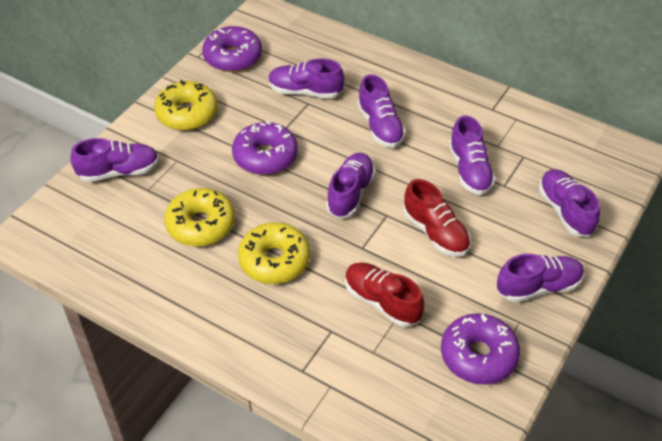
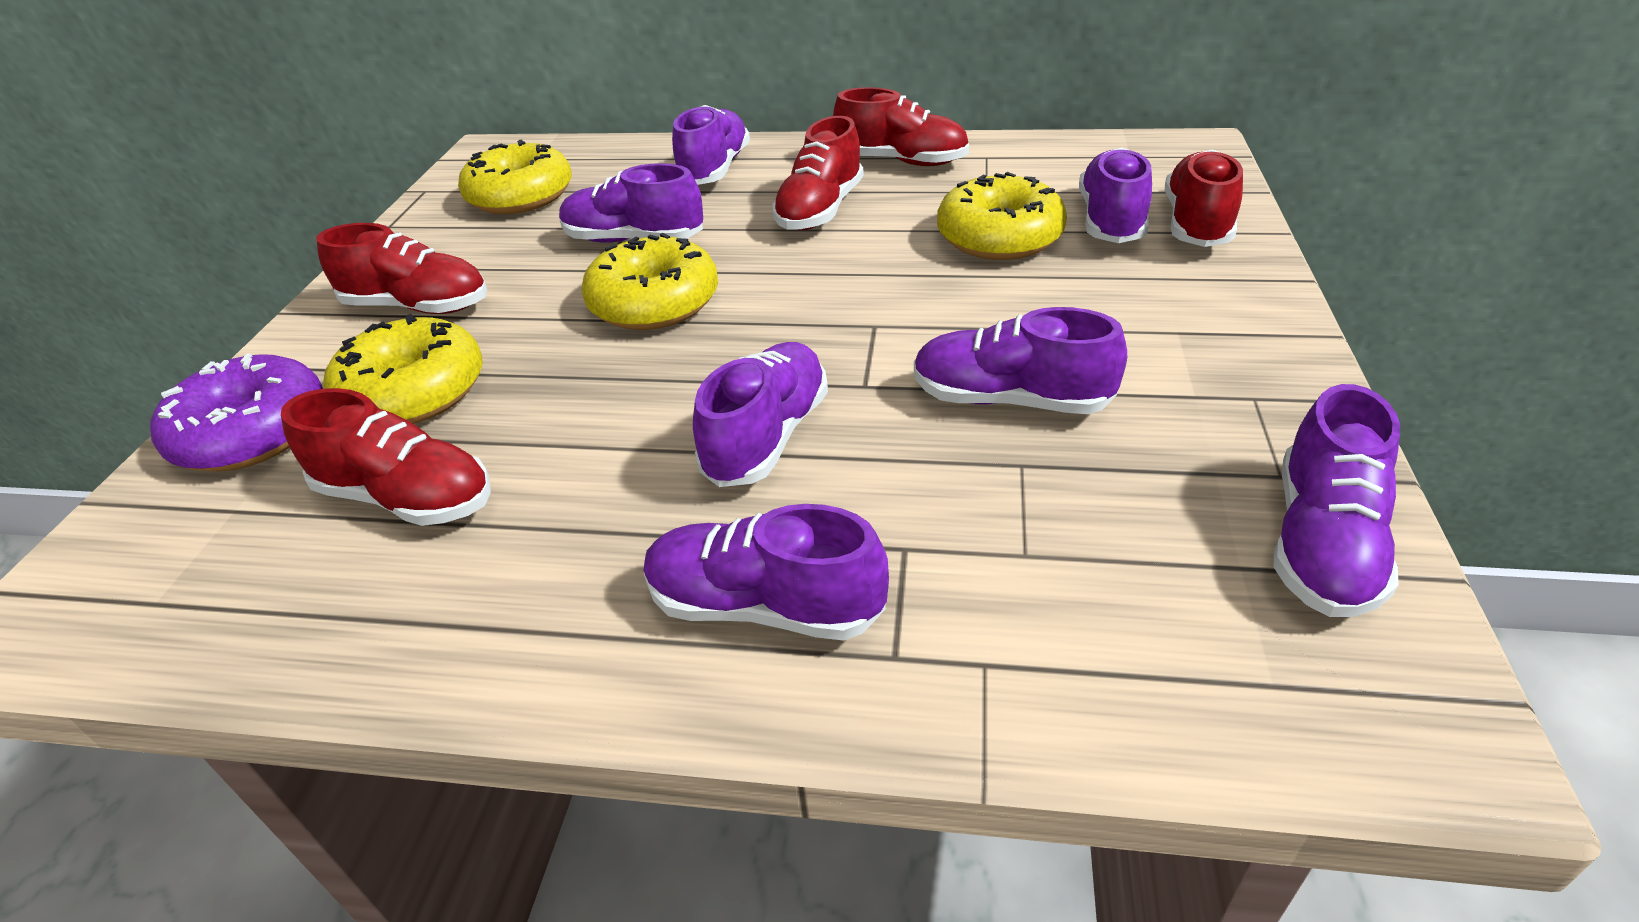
purple donut: 3 -> 1
red shoe: 2 -> 5
yellow donut: 3 -> 4

